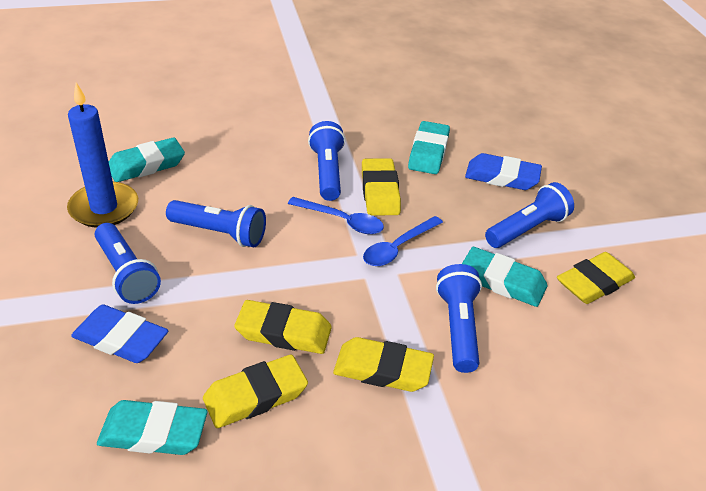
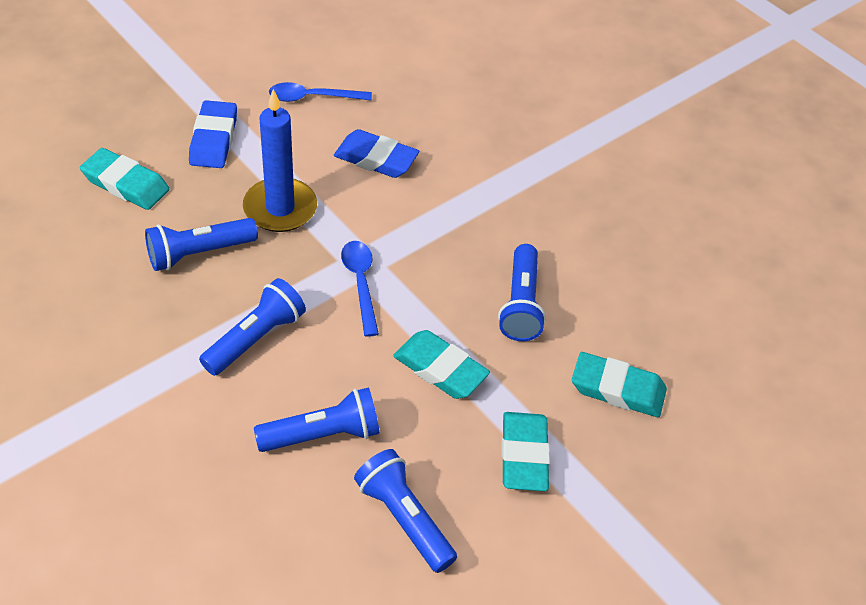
yellow eraser: 5 -> 0

